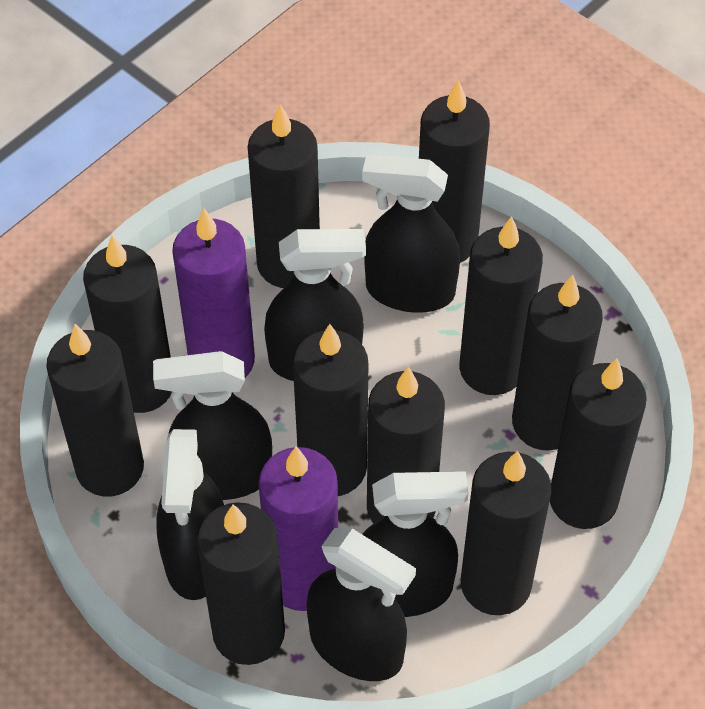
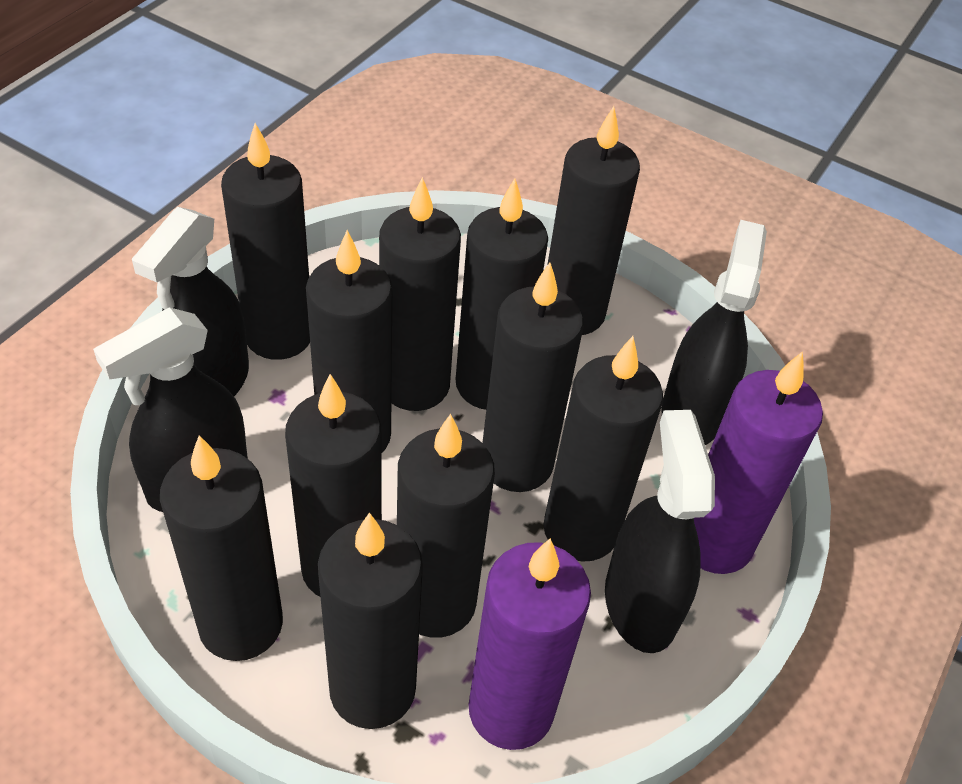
black spray bottle: 6 -> 4

